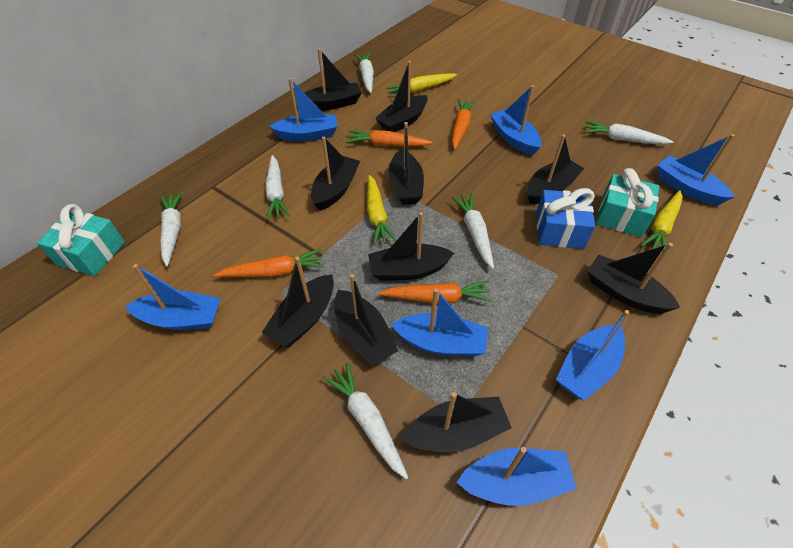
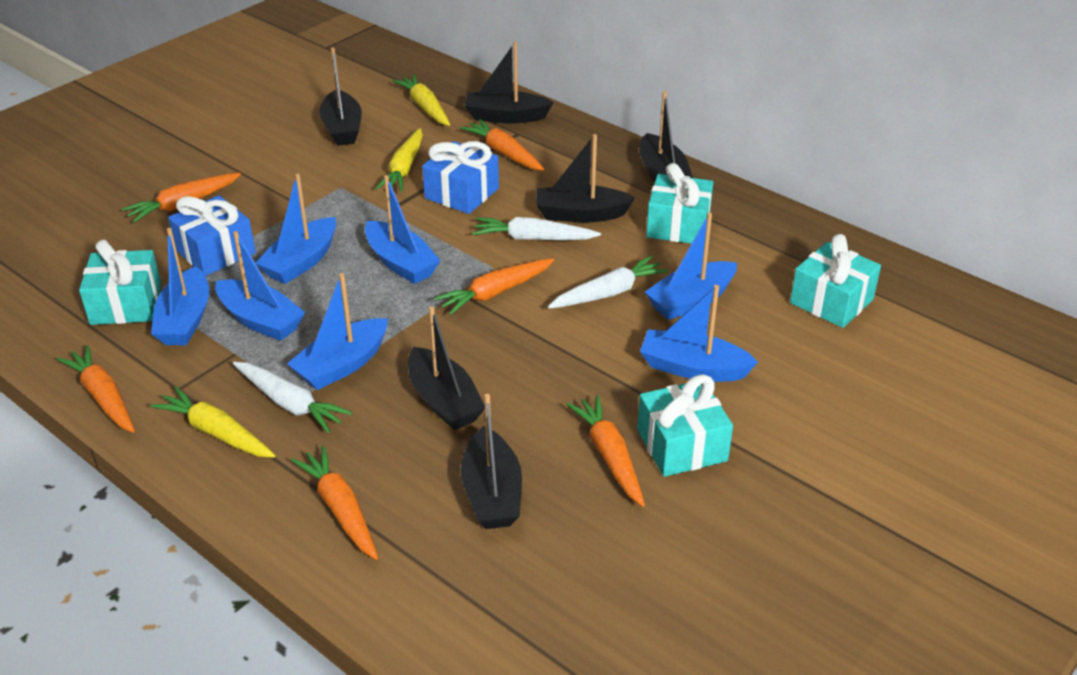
black boat: 10 -> 6
blue gift: 1 -> 2
orange carrot: 4 -> 6
turquoise gift: 2 -> 4
white carrot: 6 -> 3

